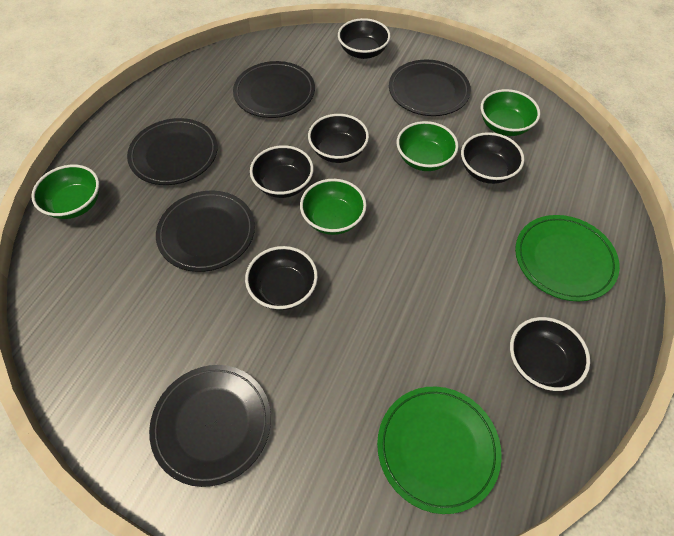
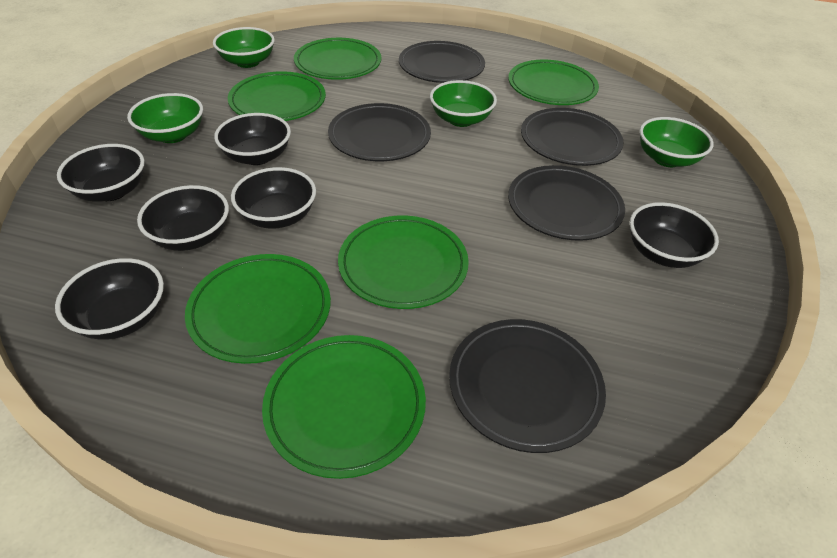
green plate: 2 -> 6

